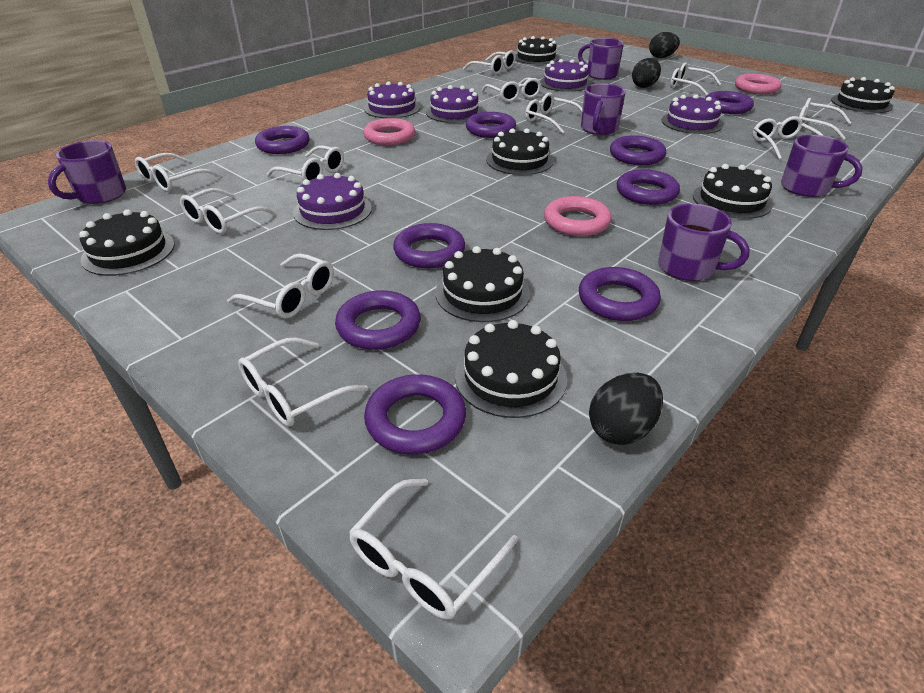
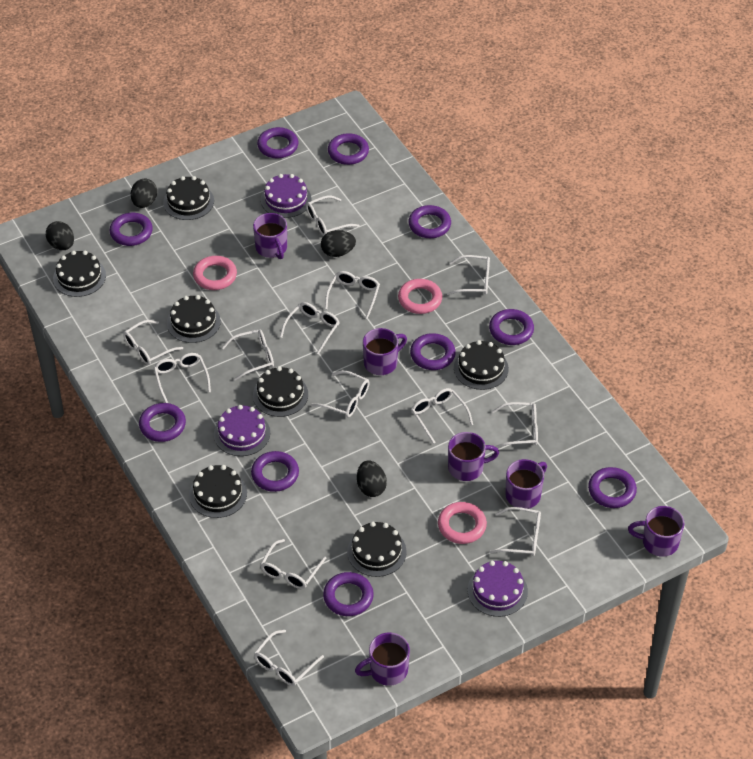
black egg: 3 -> 4
purple cake: 5 -> 3
purple mug: 5 -> 6
purple ring: 9 -> 10
white glasses: 12 -> 13

